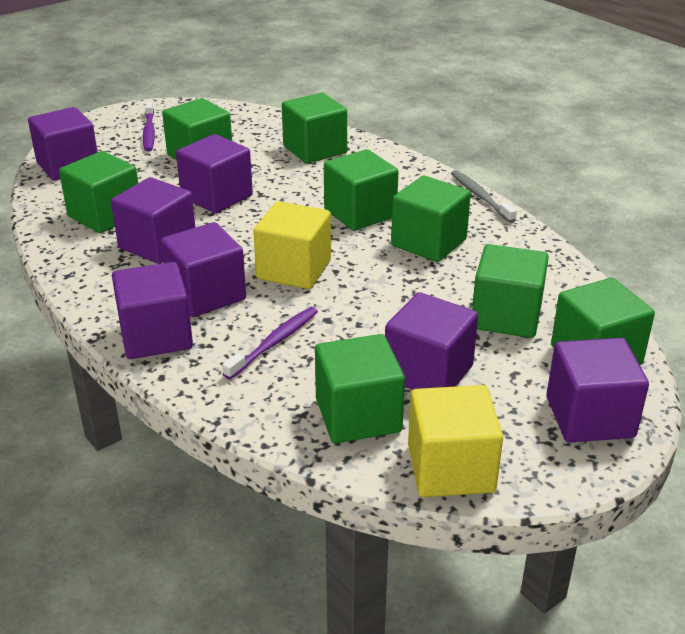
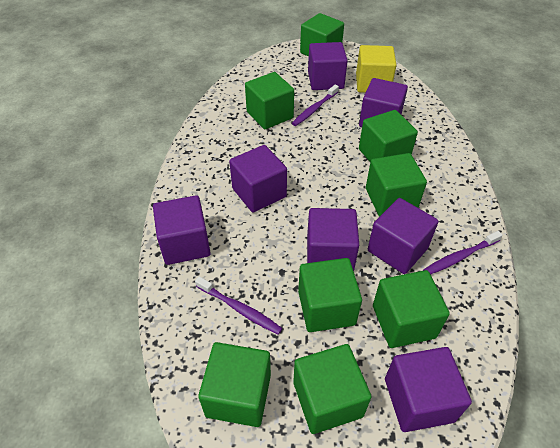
grey toothbrush: 1 -> 0
purple toothbrush: 2 -> 3
yellow cube: 2 -> 1

